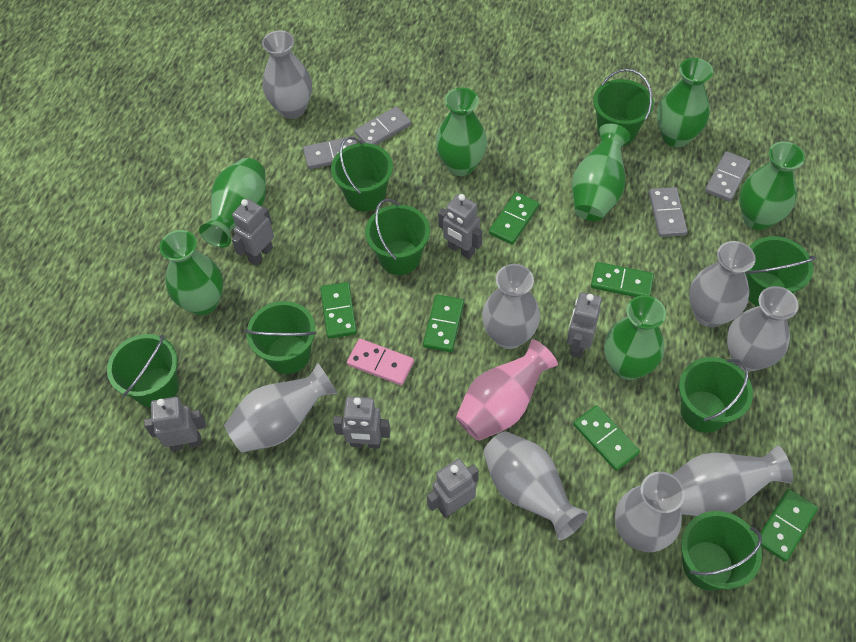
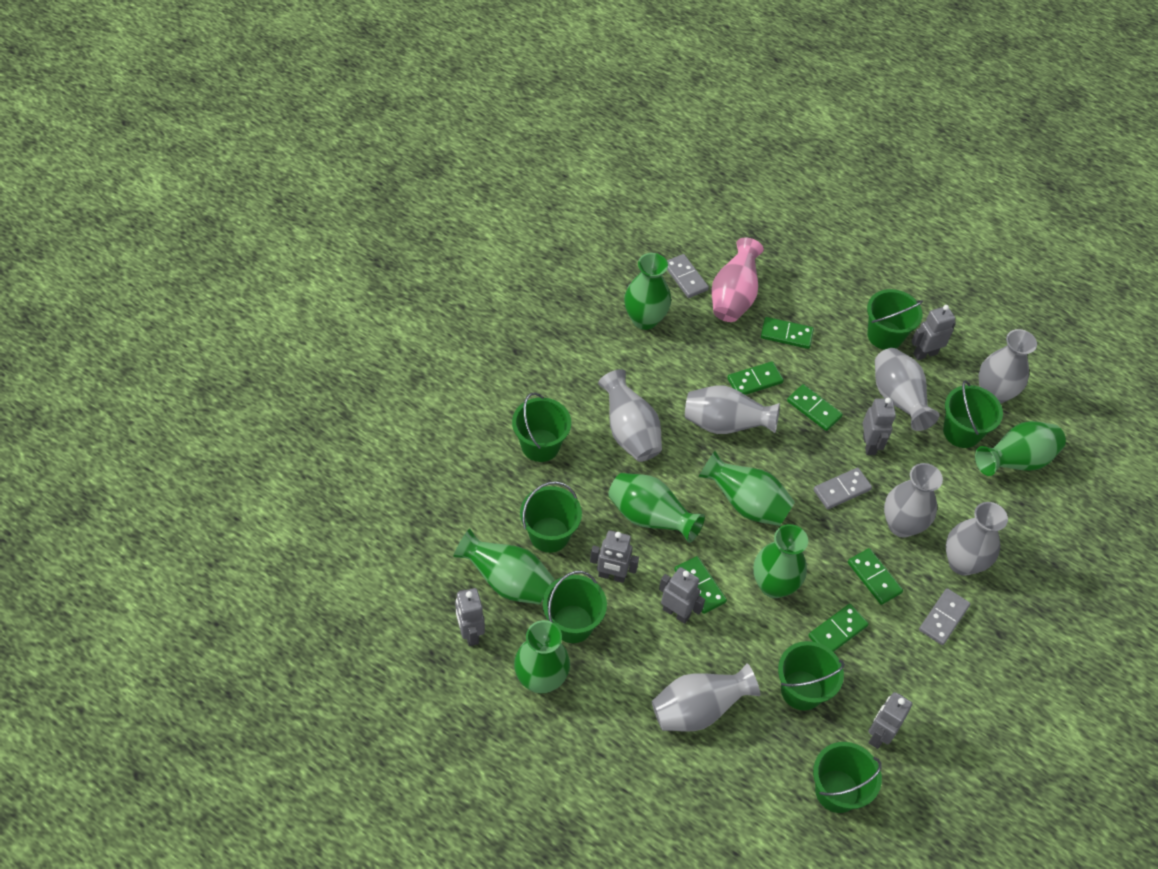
green bucket: 8 -> 7
grey domino: 4 -> 3
grey vase: 8 -> 7
pink domino: 1 -> 0

